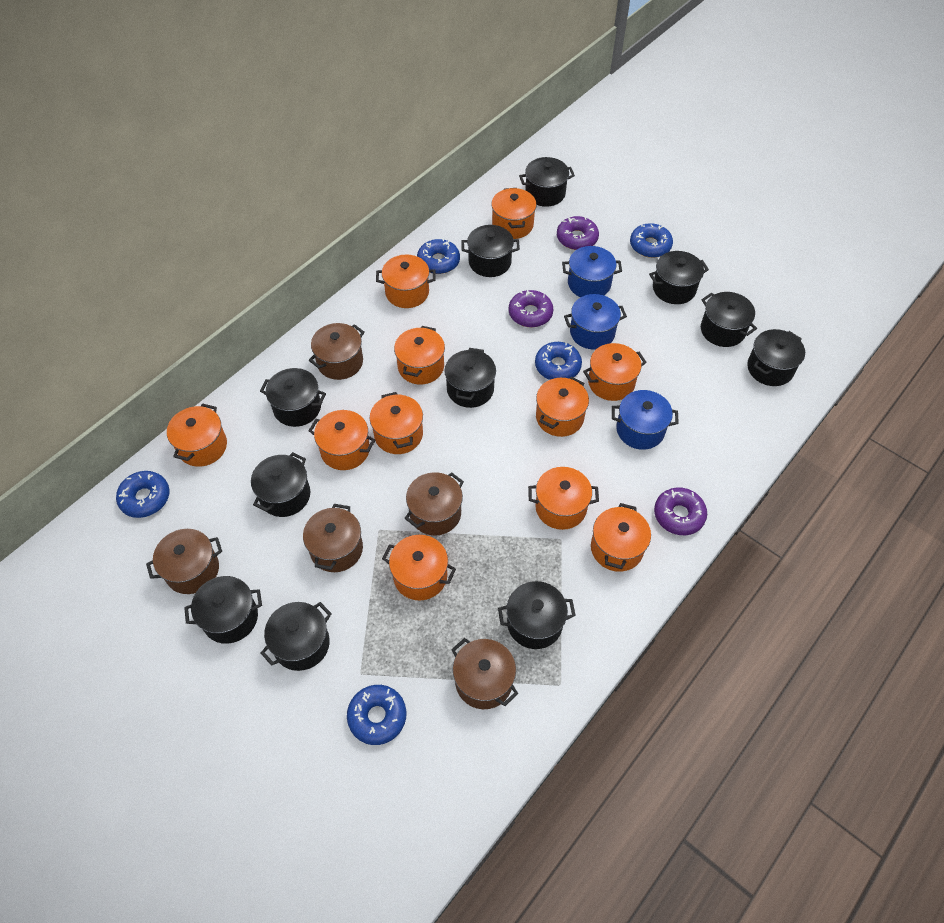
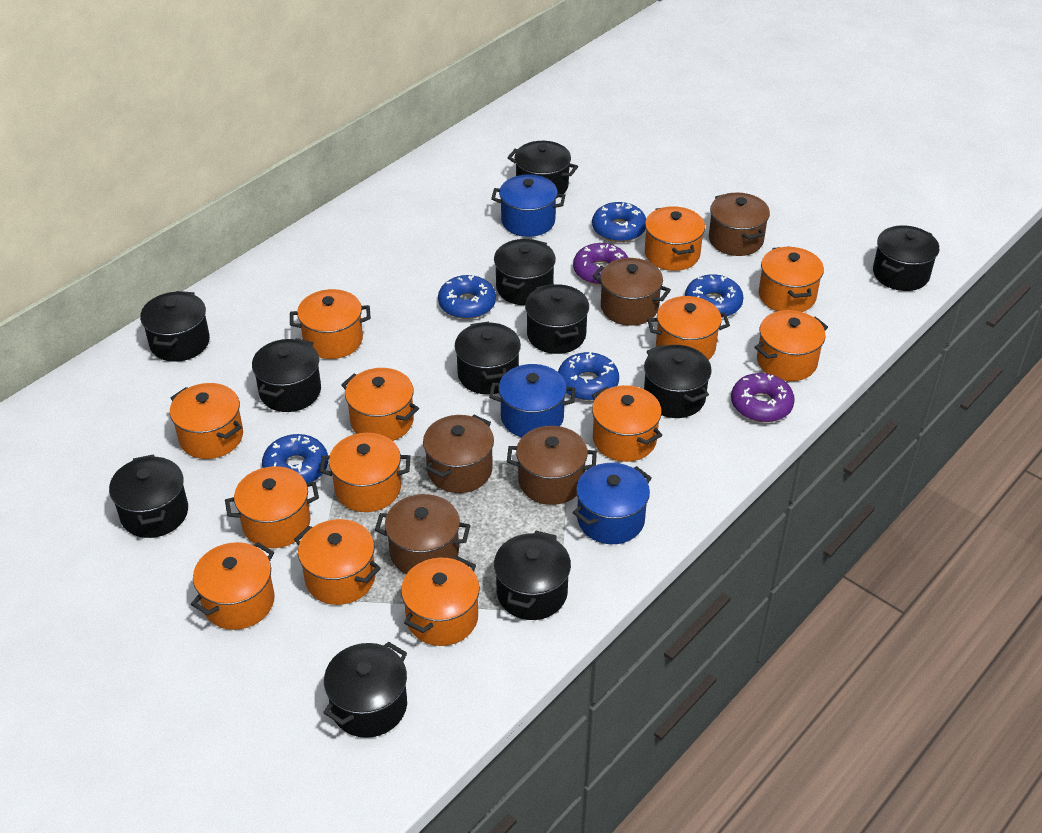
orange pot: 11 -> 13
purple donut: 3 -> 2

